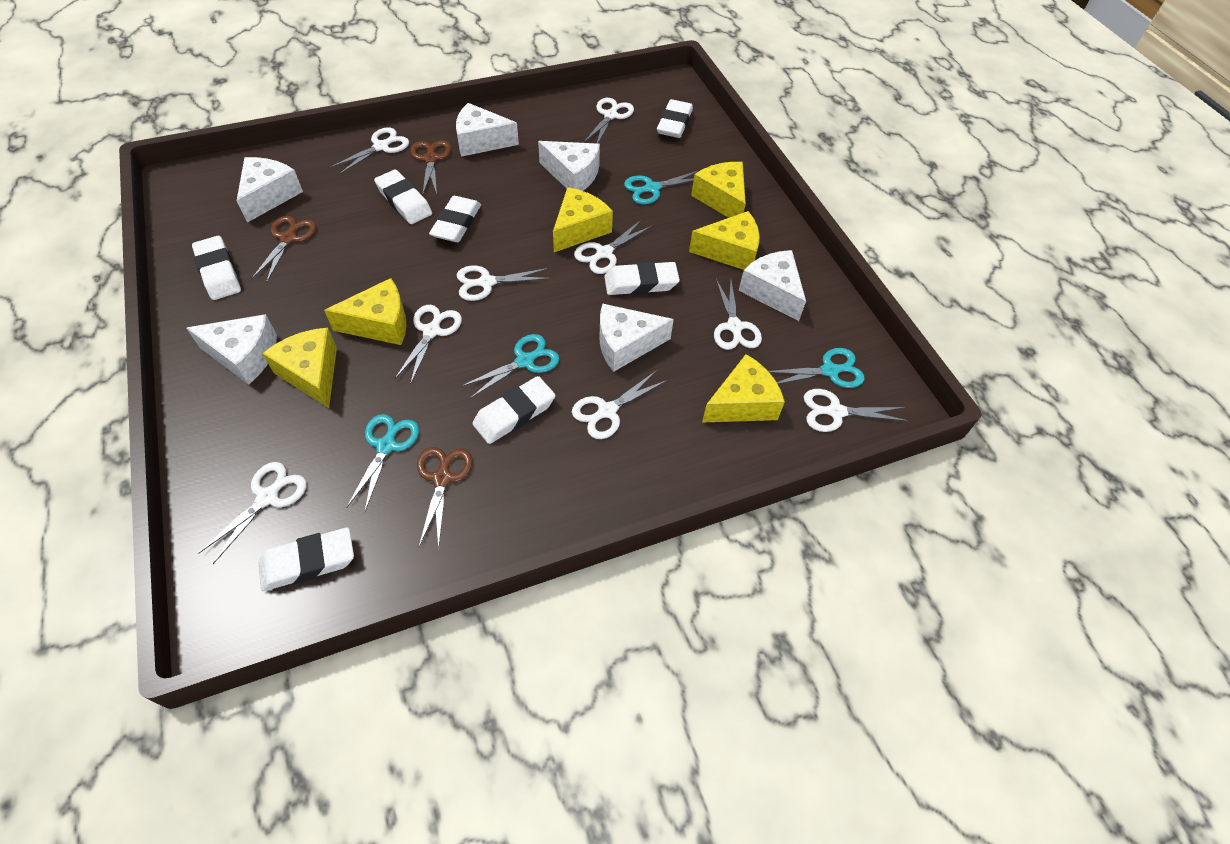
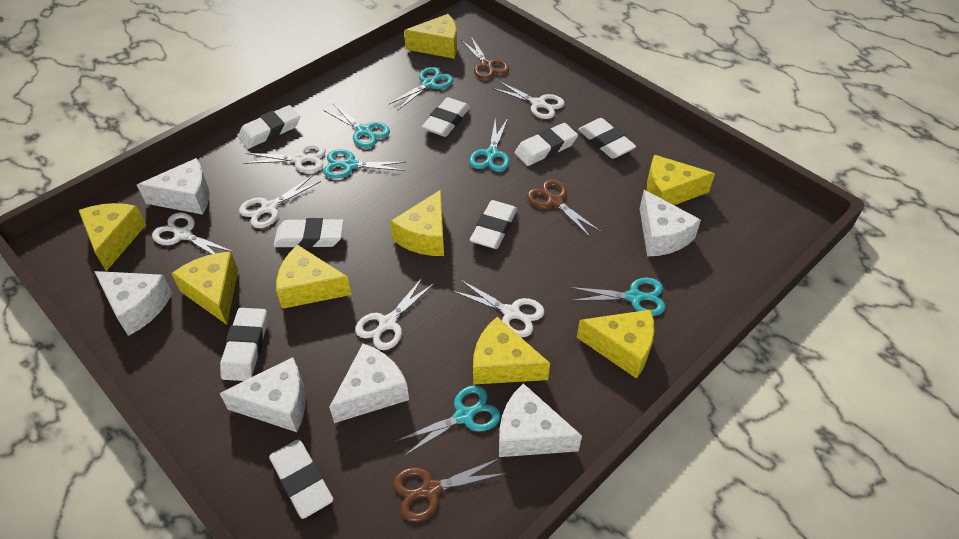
turquoise scissors: 4 -> 6
white eraser: 7 -> 8
white scissors: 9 -> 6
yellow cheese: 6 -> 8

